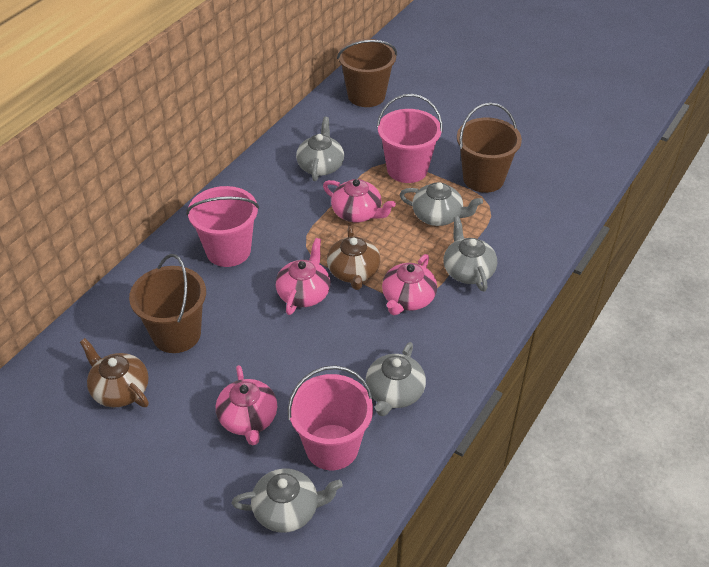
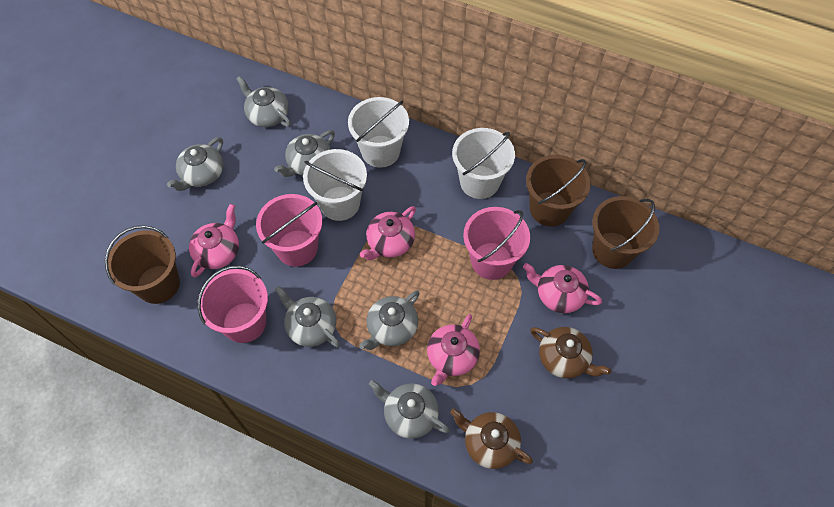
grey teapot: 5 -> 6
white bucket: 0 -> 3

